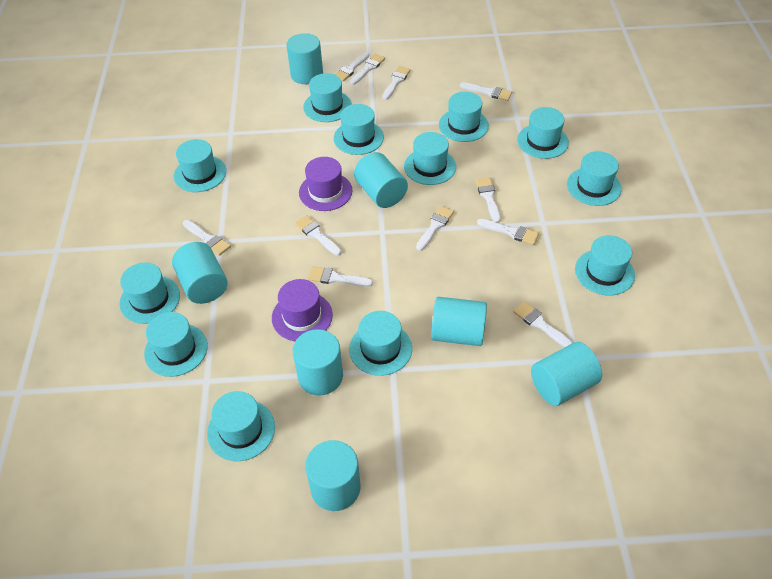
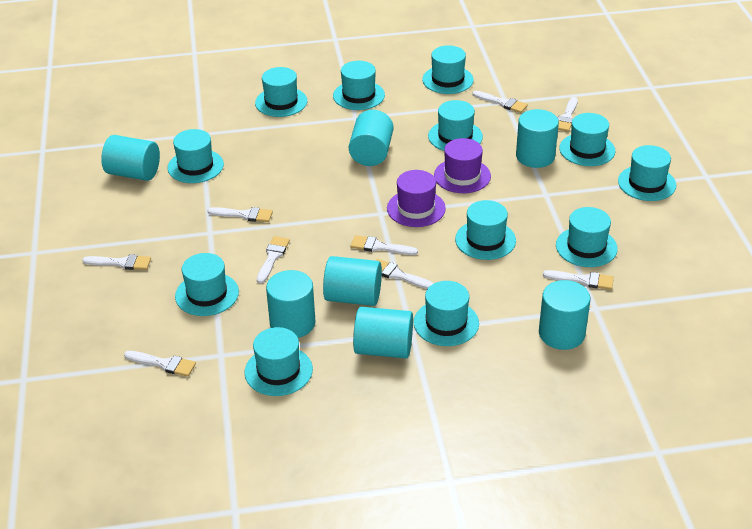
white brush: 11 -> 9

